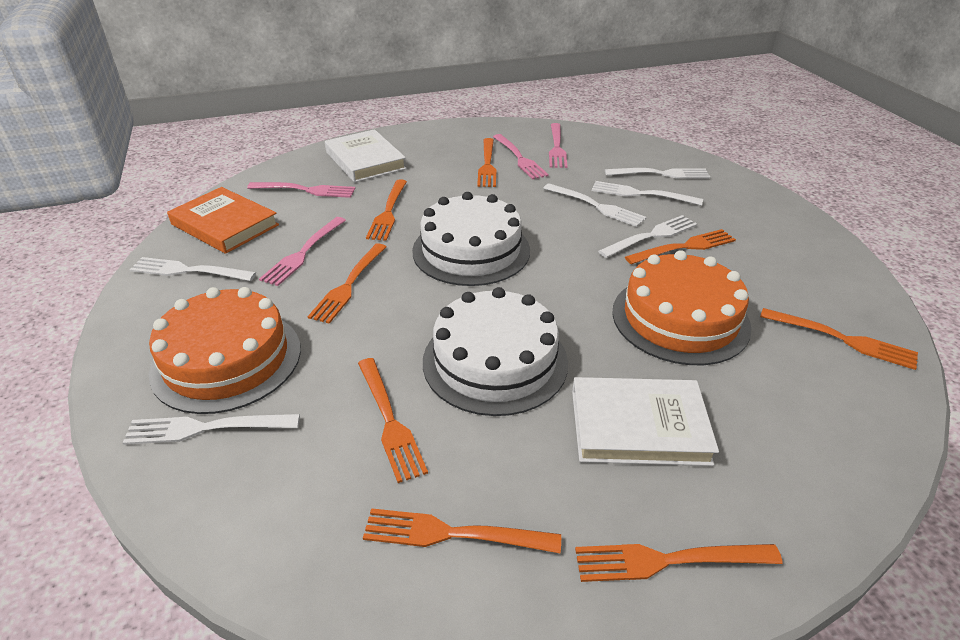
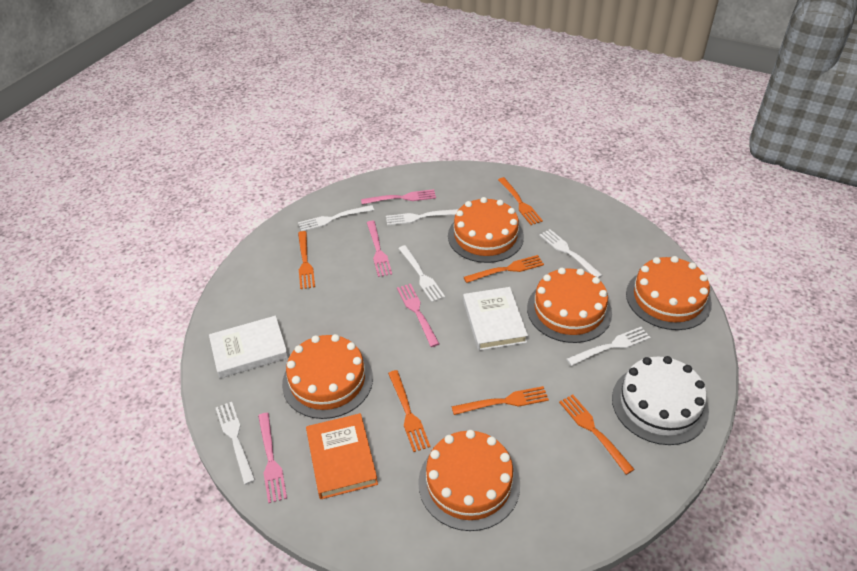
orange cake: 2 -> 5
orange fork: 8 -> 6
white cake: 2 -> 1

